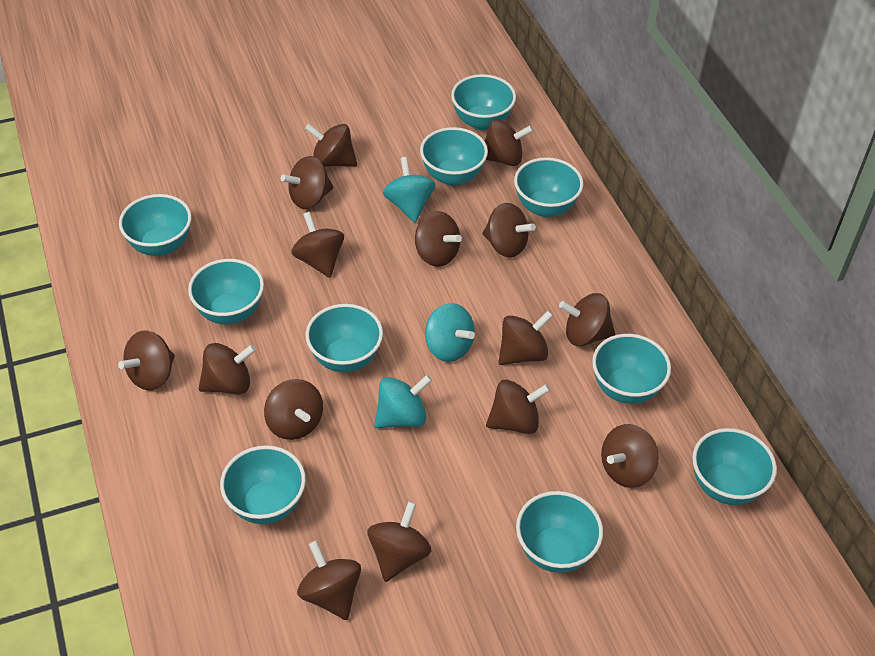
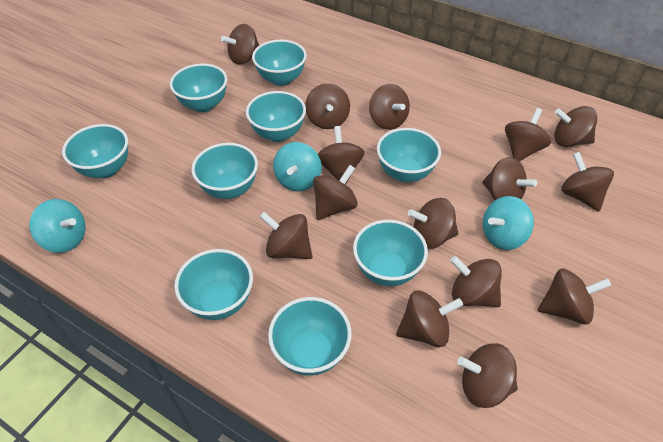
turquoise bowl: 10 -> 9

